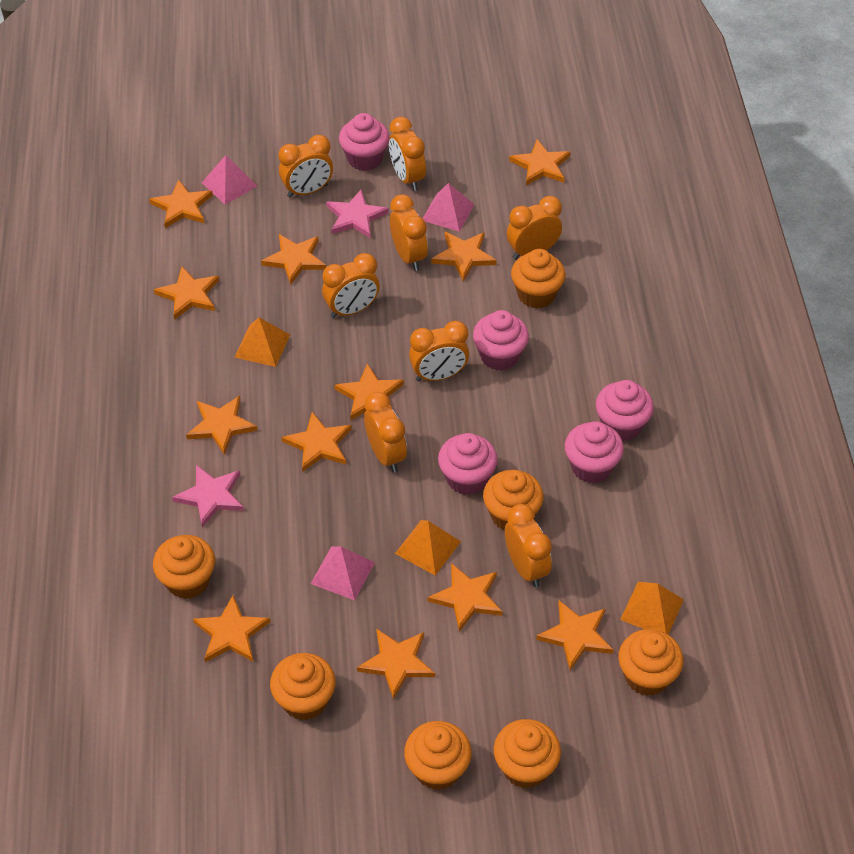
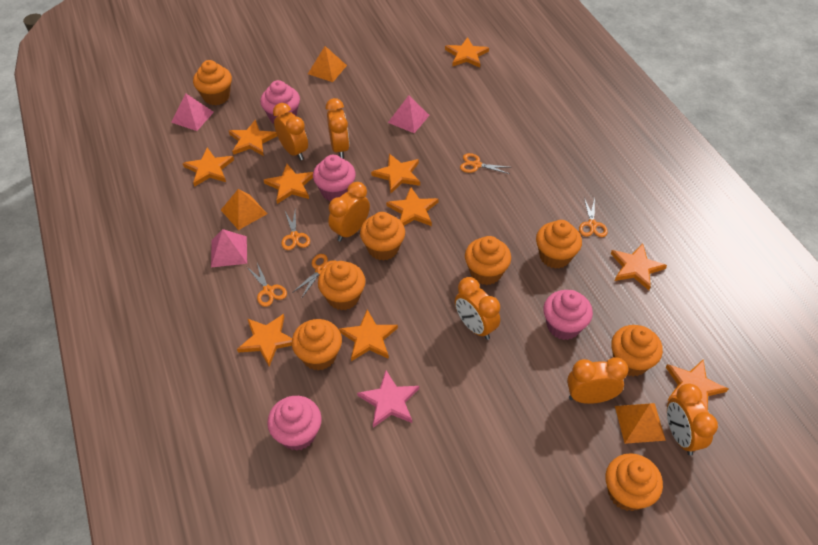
orange clock: 8 -> 6
orange cupcake: 7 -> 8
orange scissors: 0 -> 5
orange star: 12 -> 10
pink cupcake: 5 -> 4
pink star: 2 -> 1

